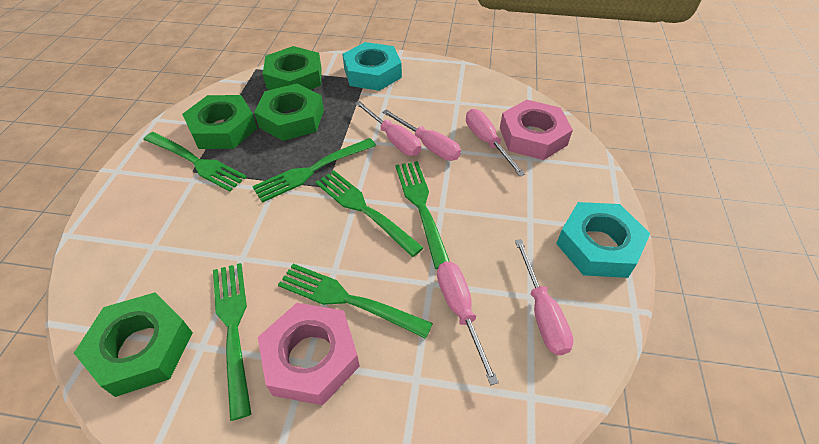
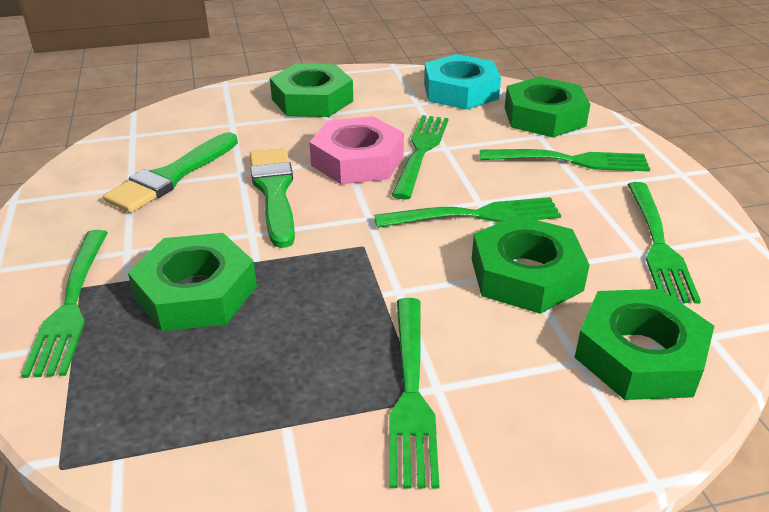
green brush: 0 -> 2
green nut: 4 -> 5
pink nut: 2 -> 1
pink screwdriver: 5 -> 0
turquoise nut: 2 -> 1

